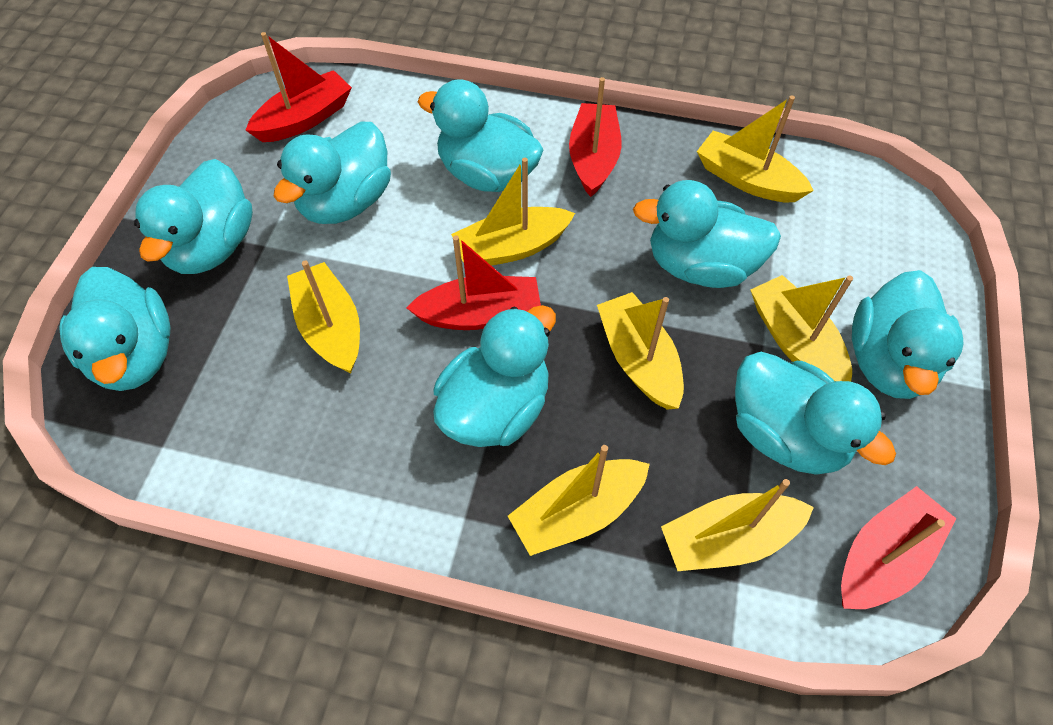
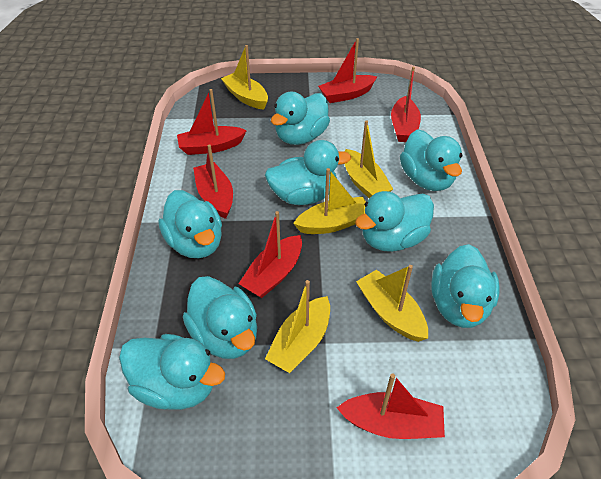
red boat: 4 -> 6
yellow boat: 7 -> 5

